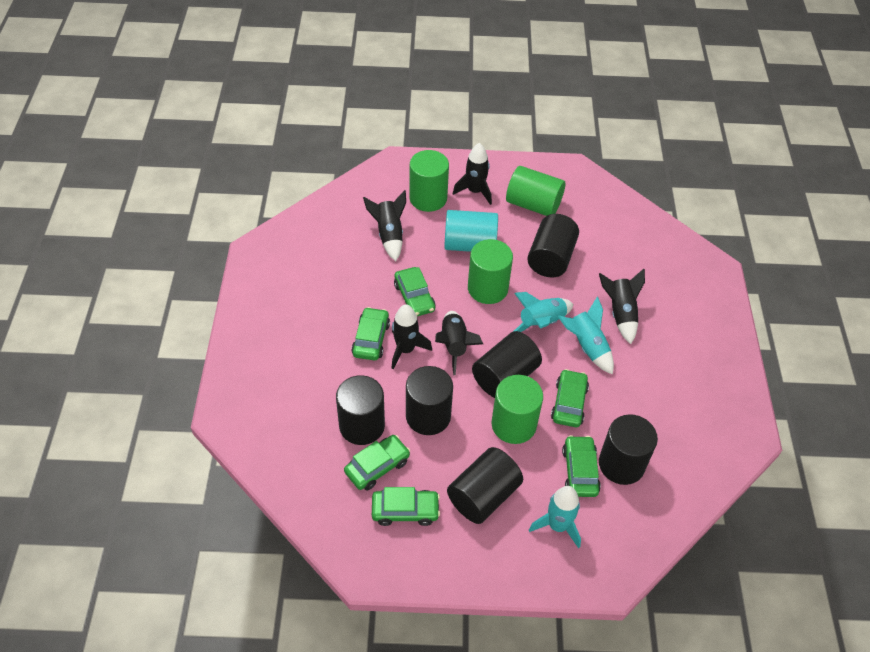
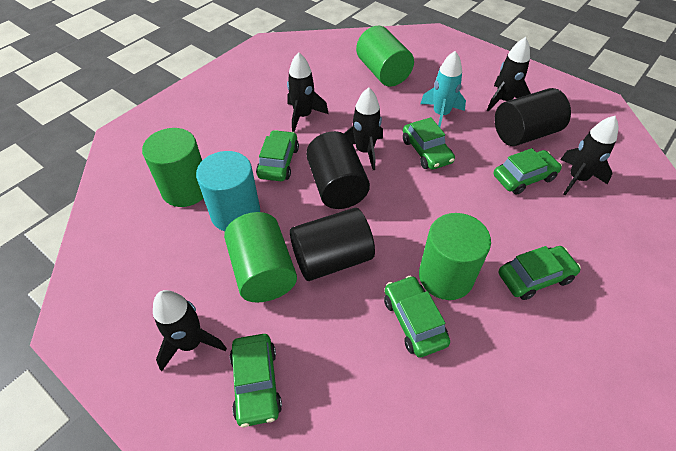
black cylinder: 6 -> 3
turquoise rocket: 3 -> 1

